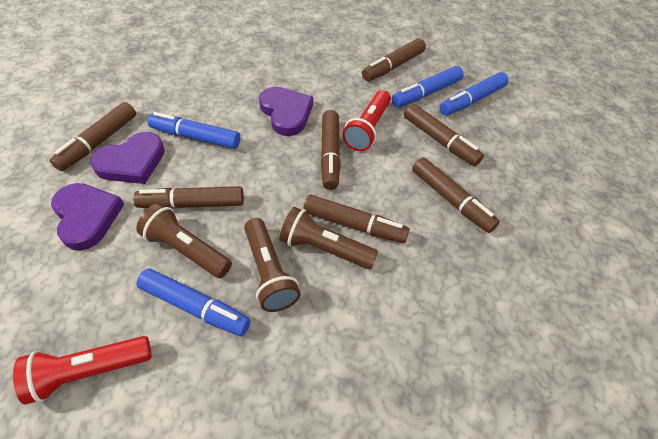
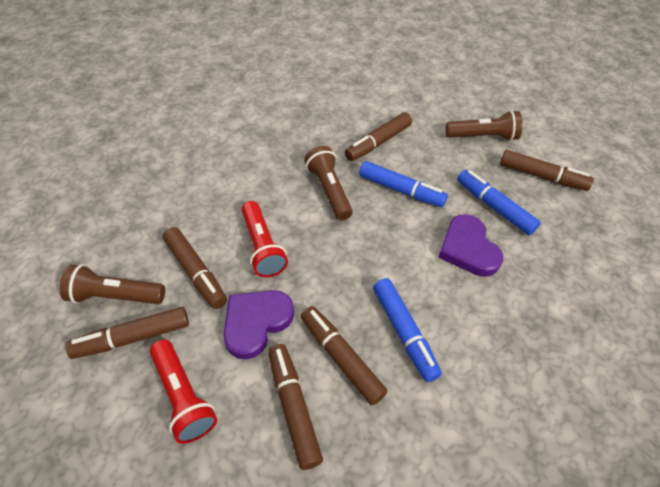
blue marker: 4 -> 3
brown marker: 7 -> 6
purple heart: 3 -> 2

